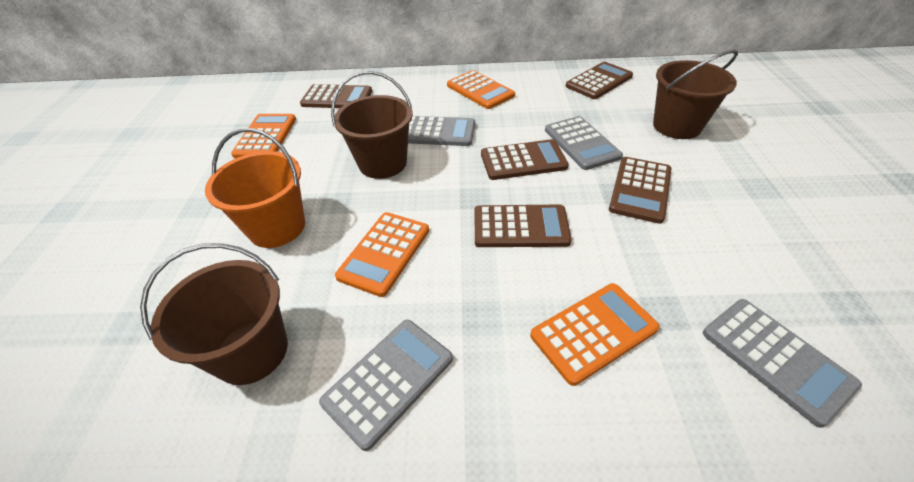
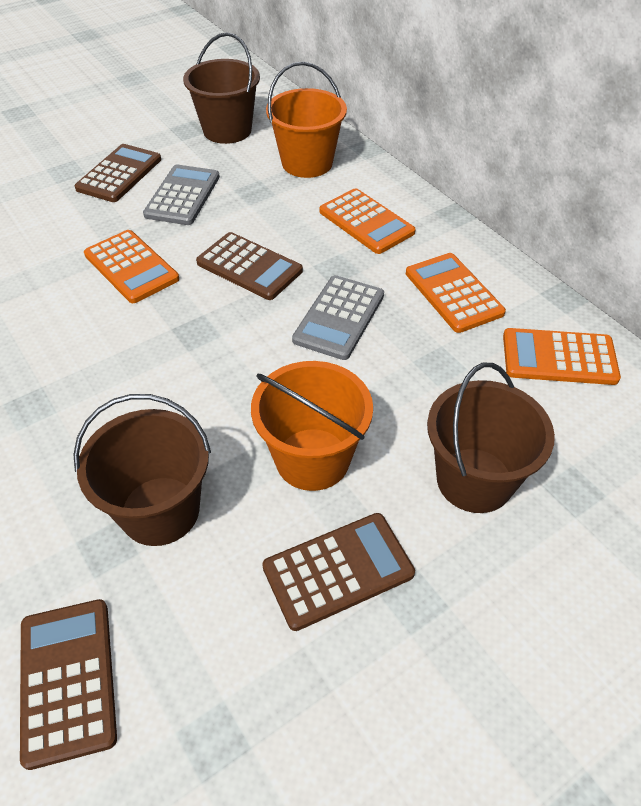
brown calculator: 5 -> 4
grey calculator: 4 -> 2
orange bucket: 1 -> 2

